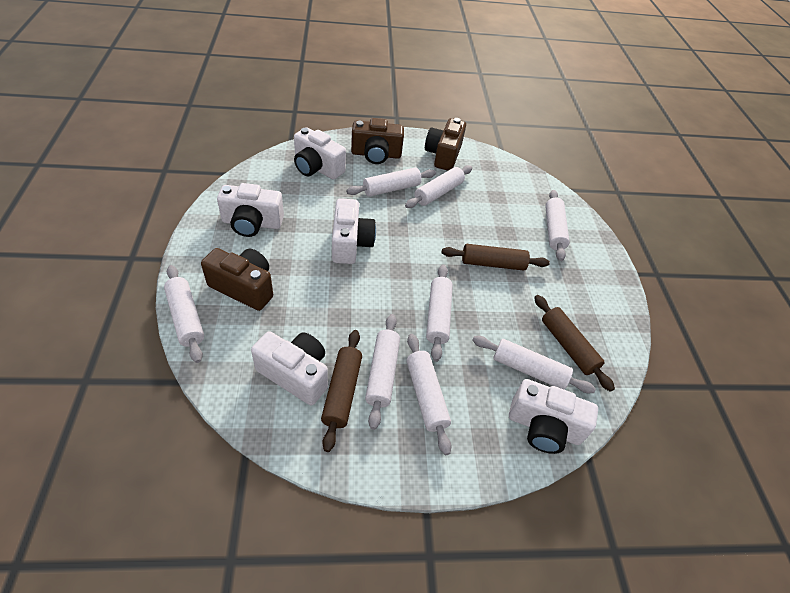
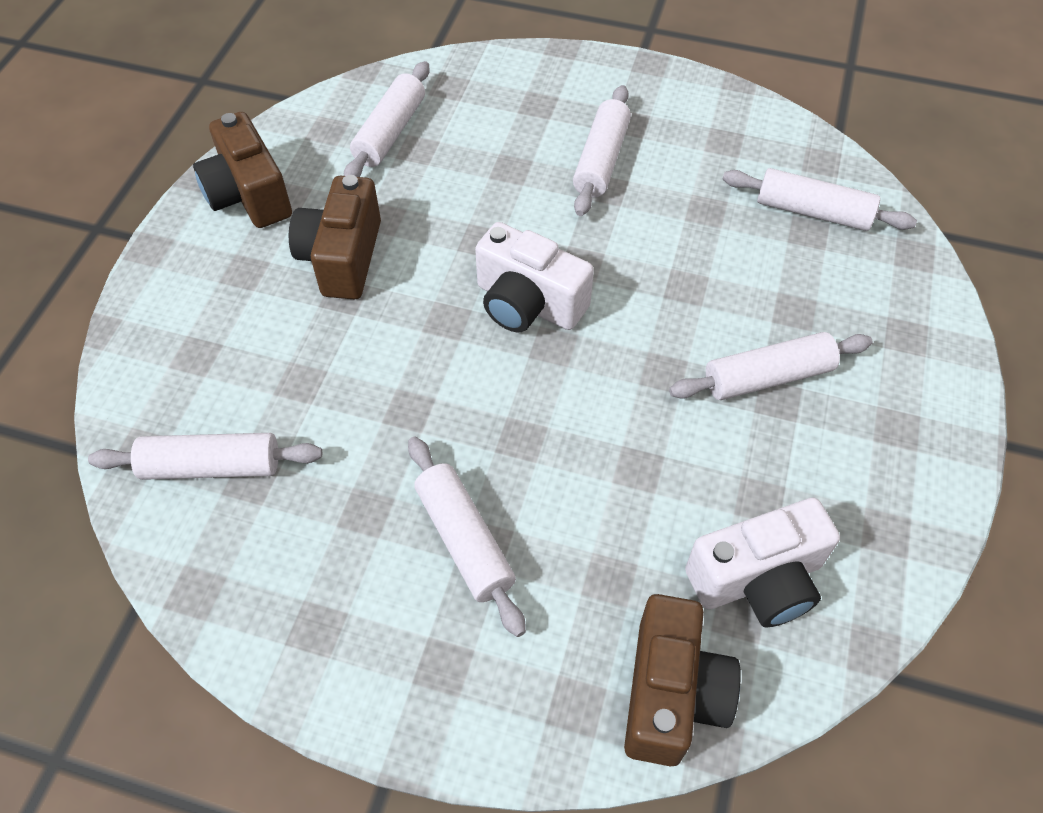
brown rolling pin: 3 -> 0
white camera: 5 -> 2
white rolling pin: 8 -> 6

